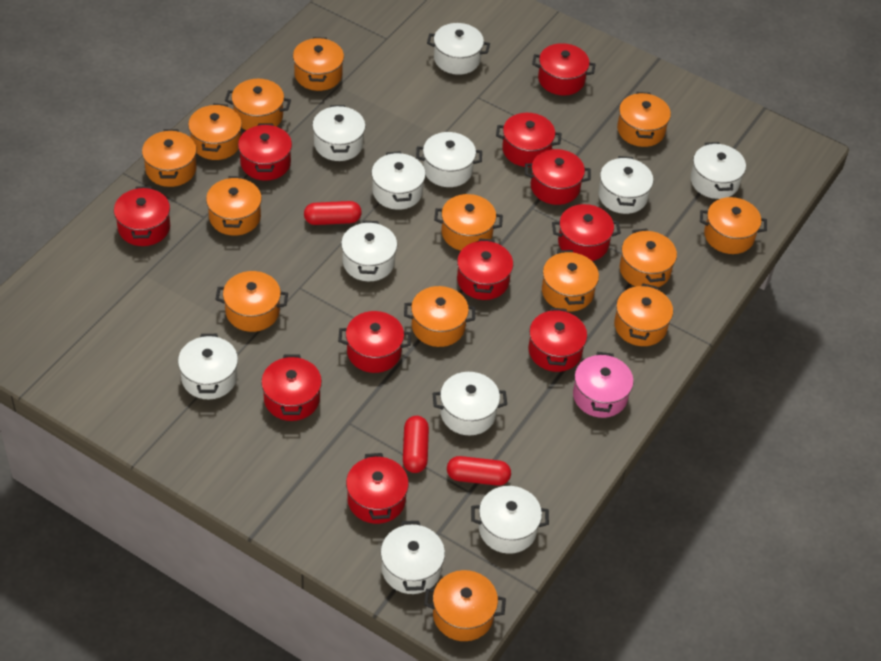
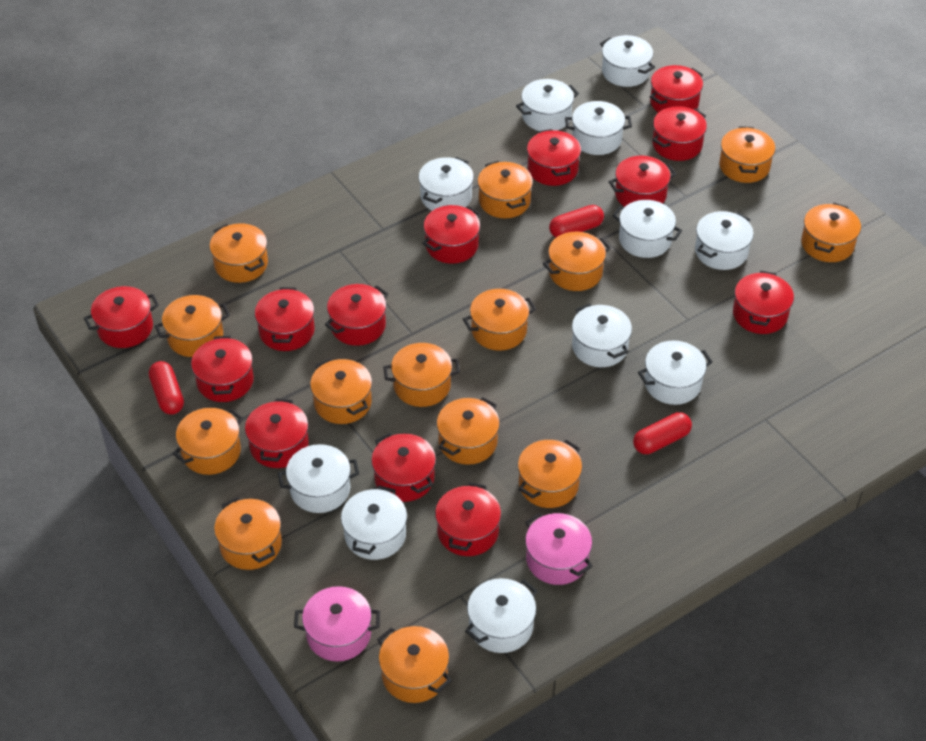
pink pot: 1 -> 2
red pot: 11 -> 13

